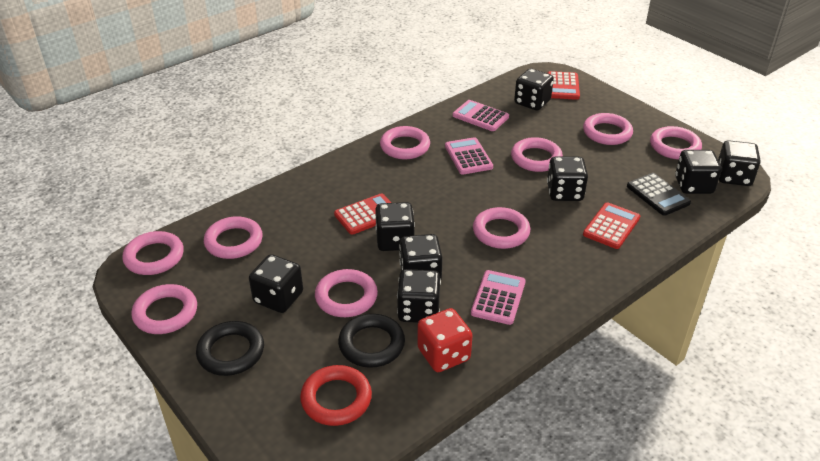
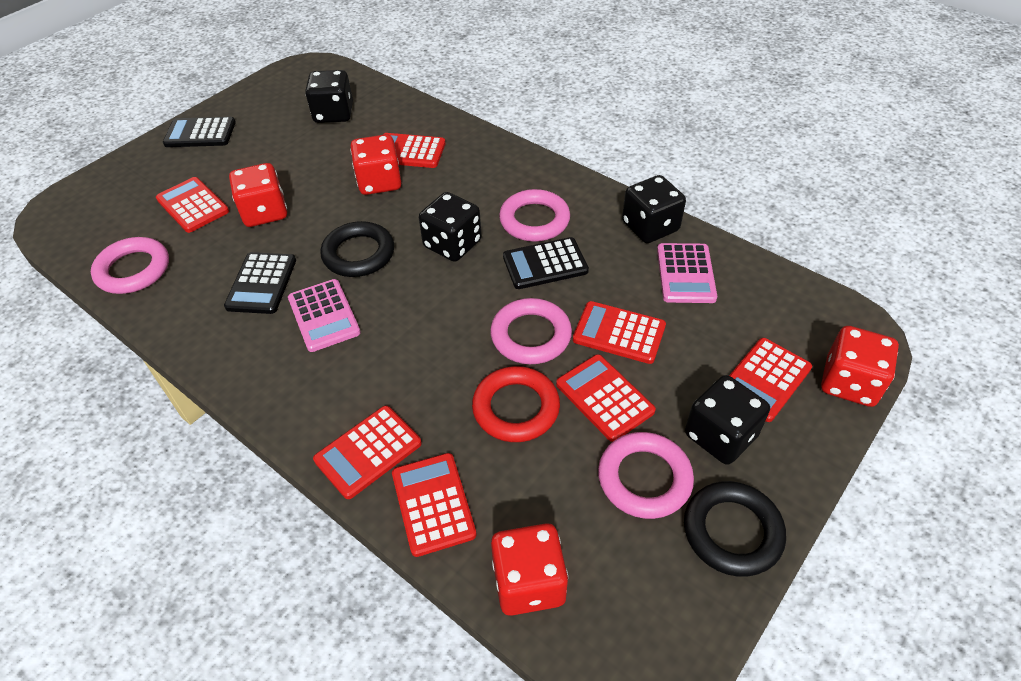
black calculator: 1 -> 3
black dice: 8 -> 4
pink calculator: 3 -> 2
pink ring: 9 -> 4
red calculator: 3 -> 7
red dice: 1 -> 4

